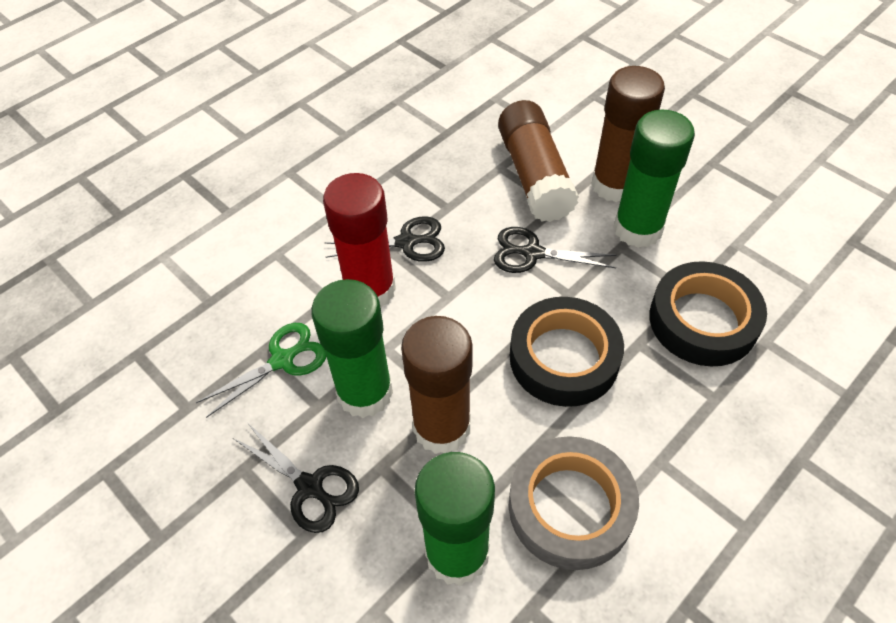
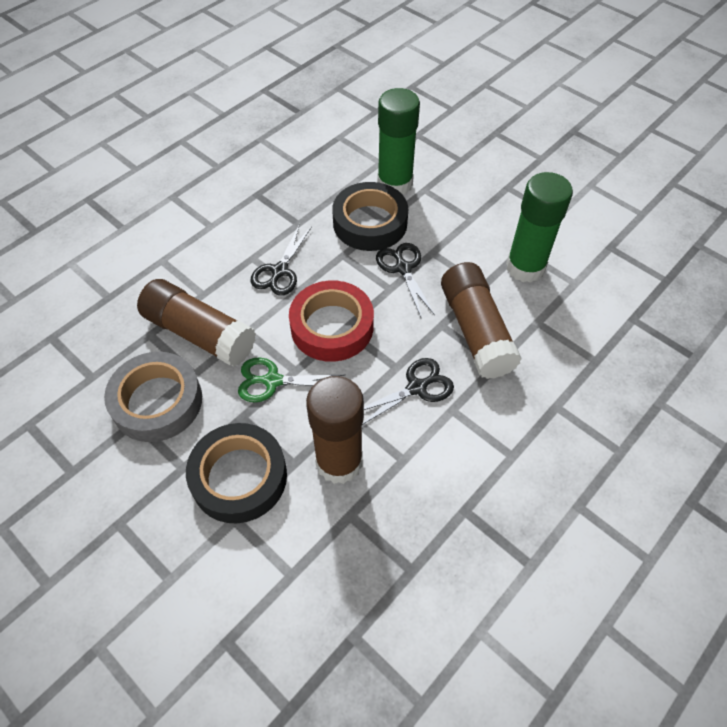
green glue stick: 3 -> 2
red glue stick: 1 -> 0
red tape: 0 -> 1

